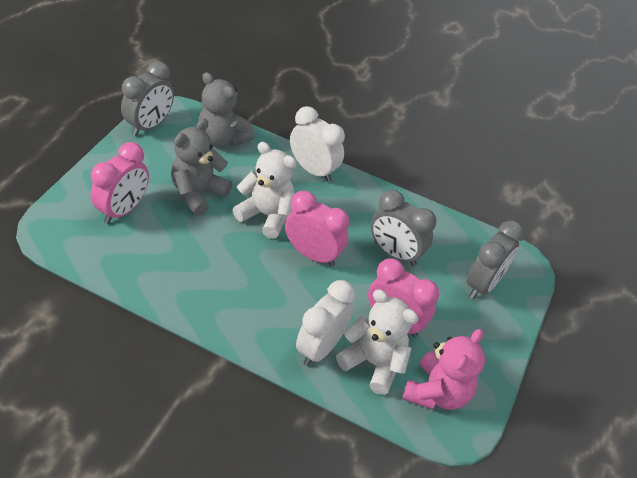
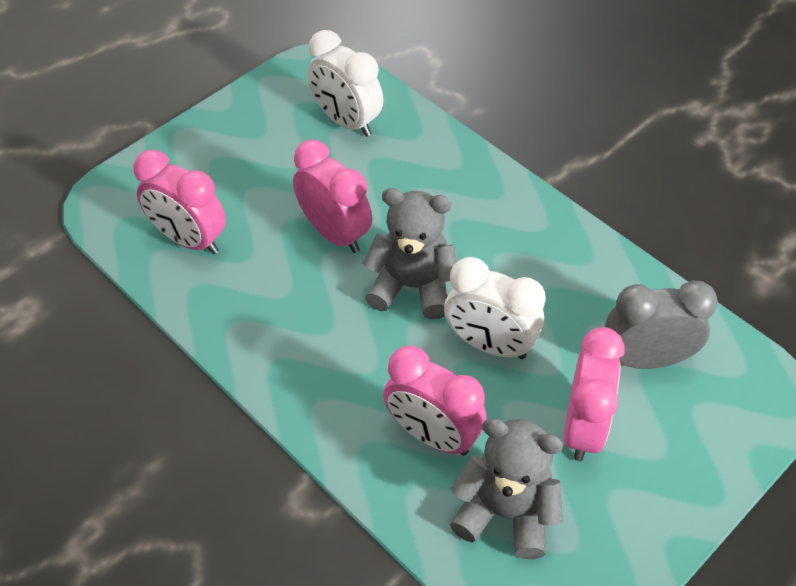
grey clock: 3 -> 1
pink clock: 3 -> 4
pink teddy bear: 1 -> 0
white teddy bear: 2 -> 0

